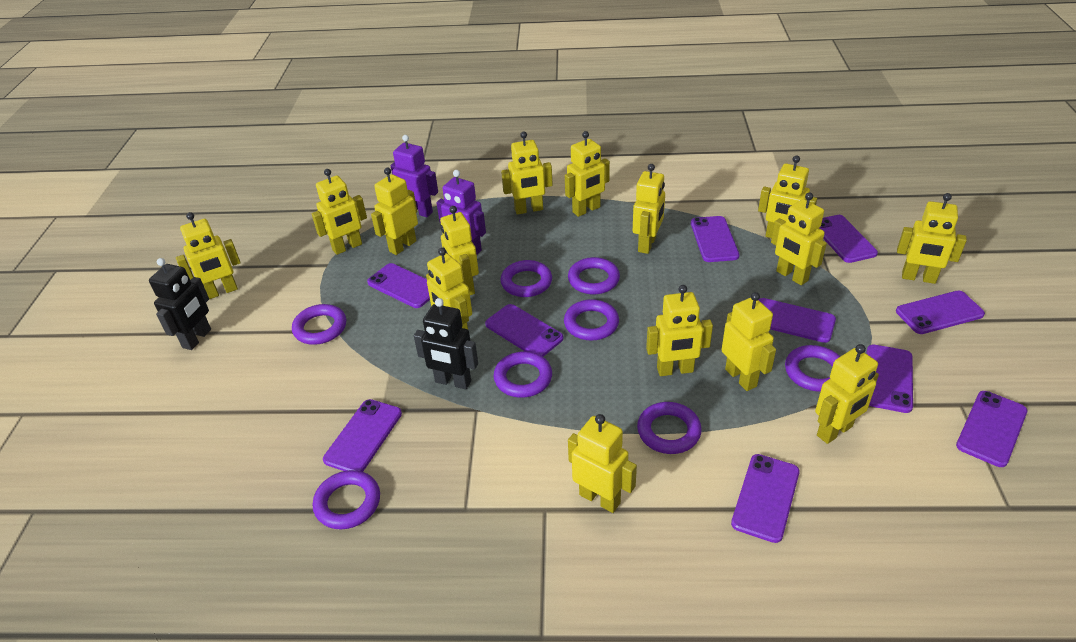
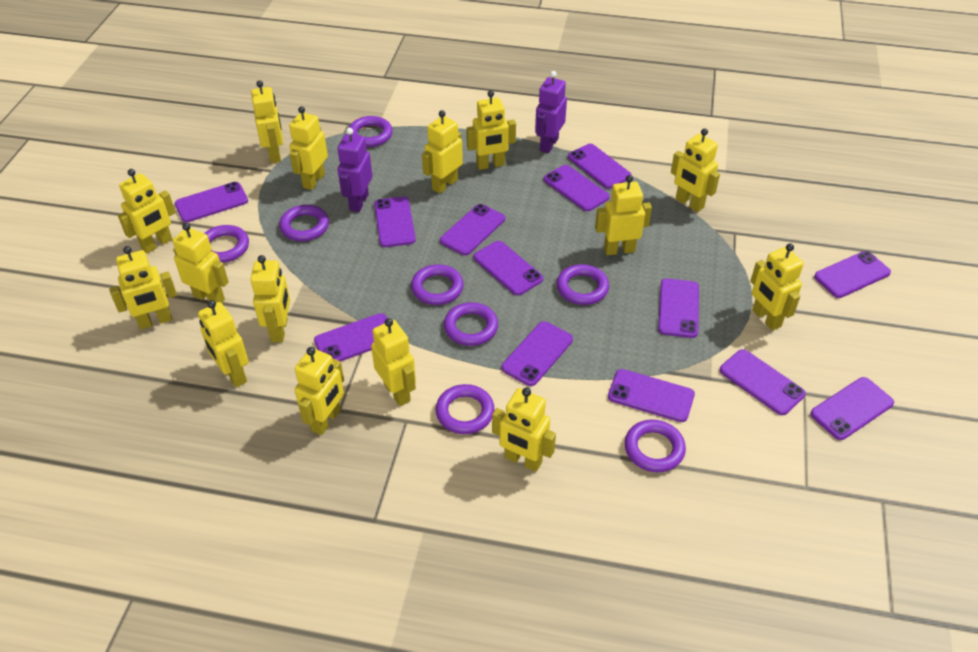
black robot: 2 -> 0
purple phone: 10 -> 13

